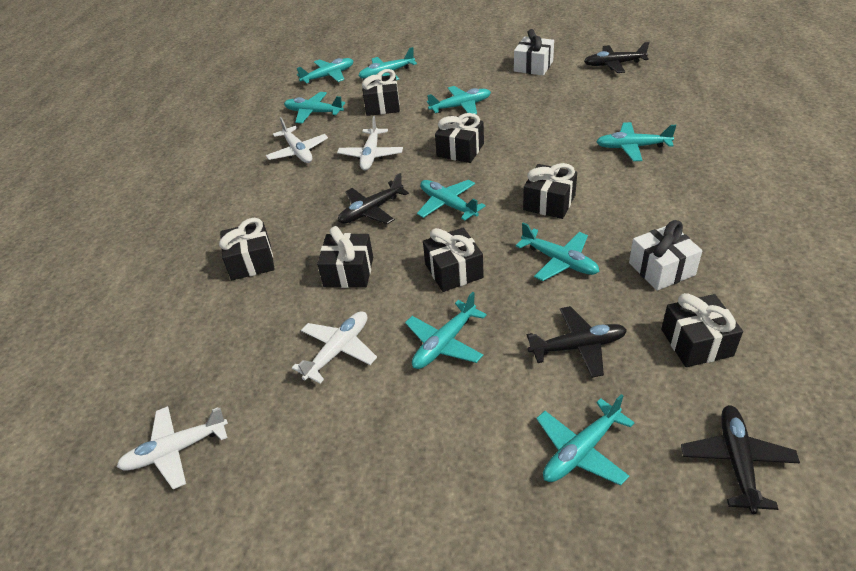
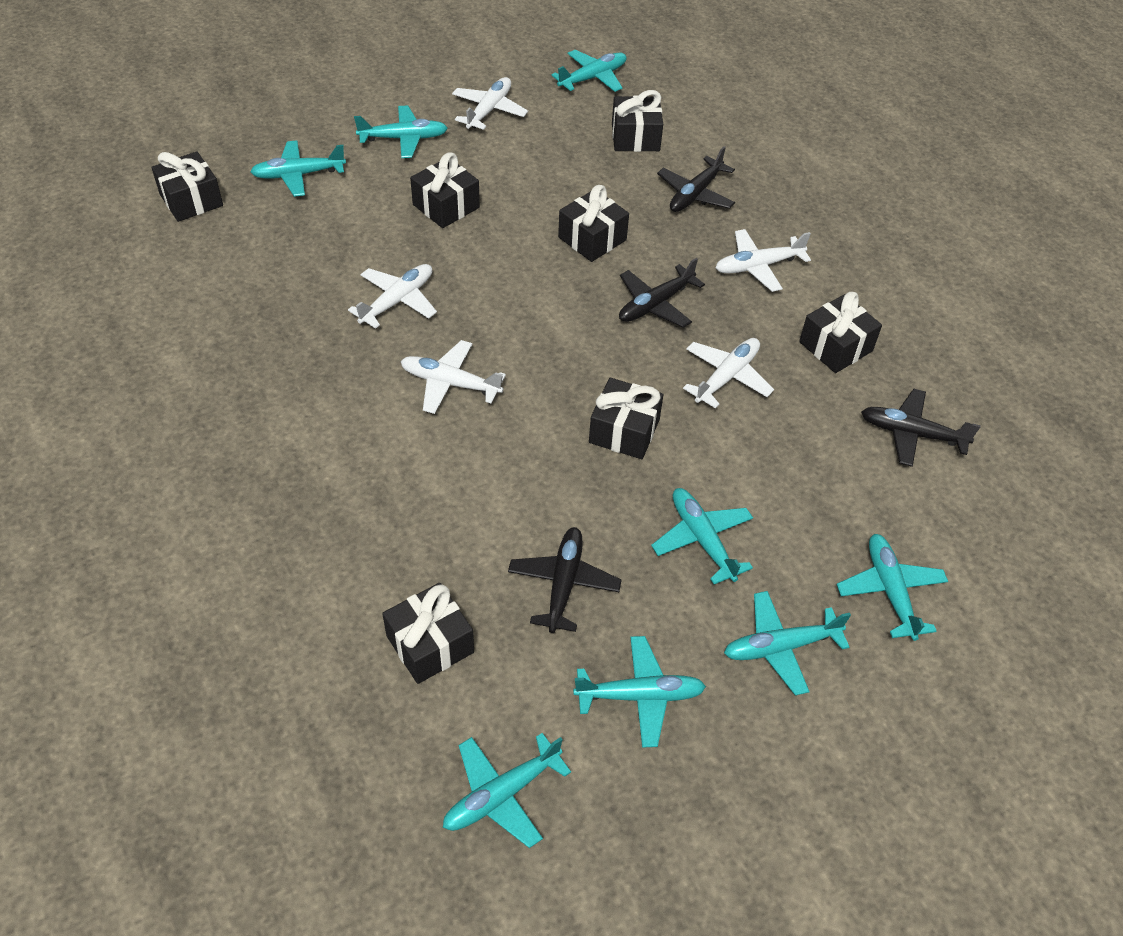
turquoise plane: 9 -> 8
white gift: 2 -> 0
white plane: 4 -> 5

